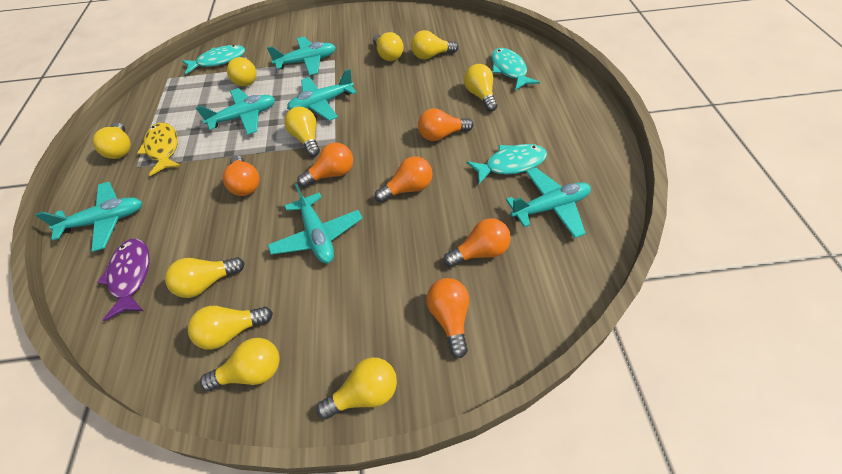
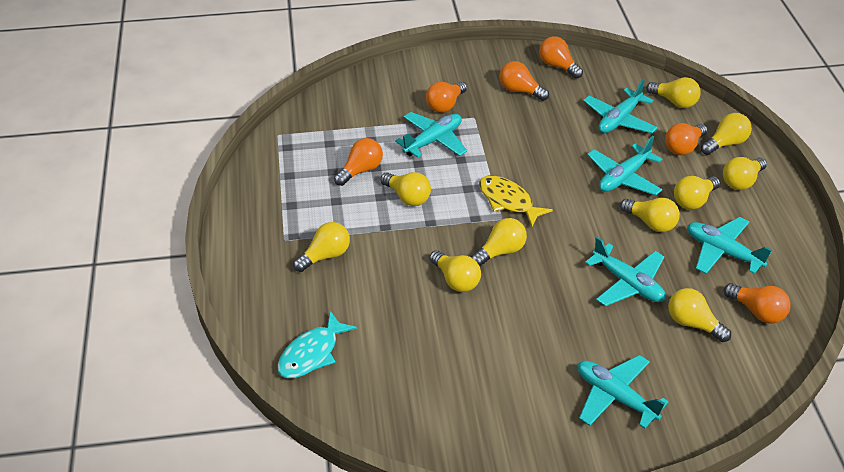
purple fish: 1 -> 0
turquoise fish: 3 -> 1

